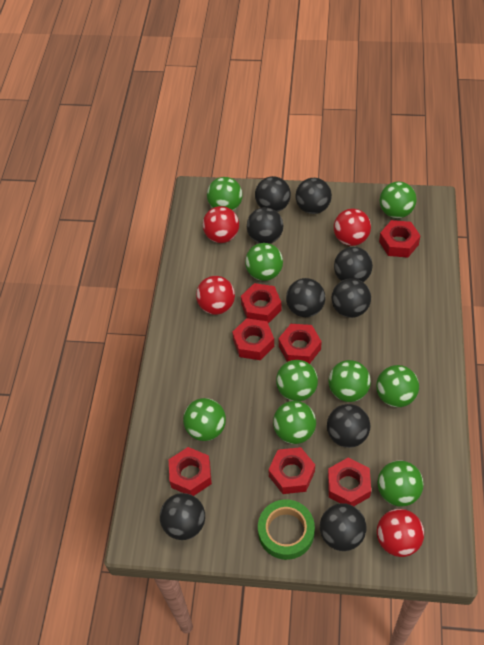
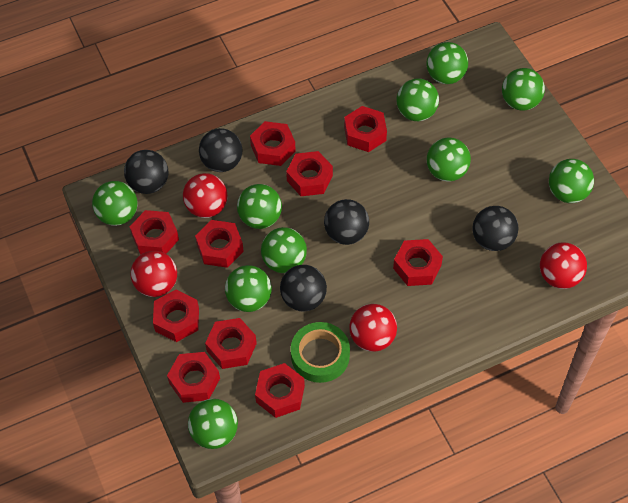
black ball: 9 -> 5
green ball: 9 -> 10
red nut: 7 -> 10

